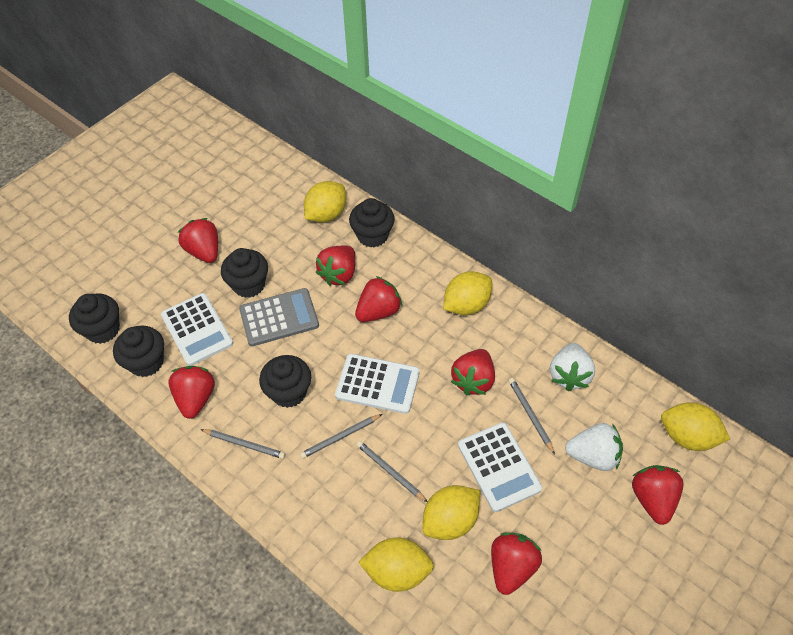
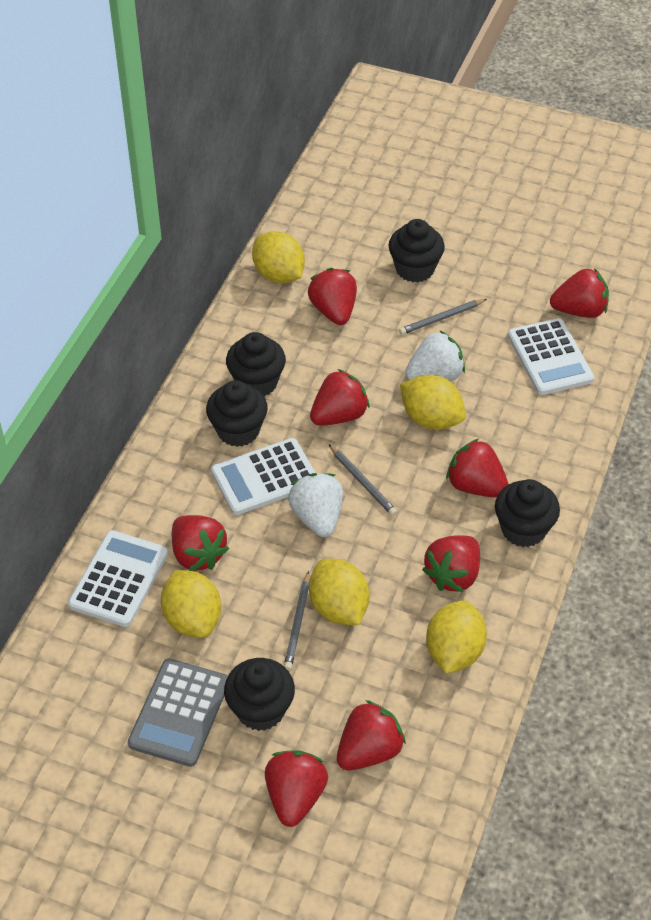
grey pencil: 4 -> 3
red strawberry: 7 -> 8

